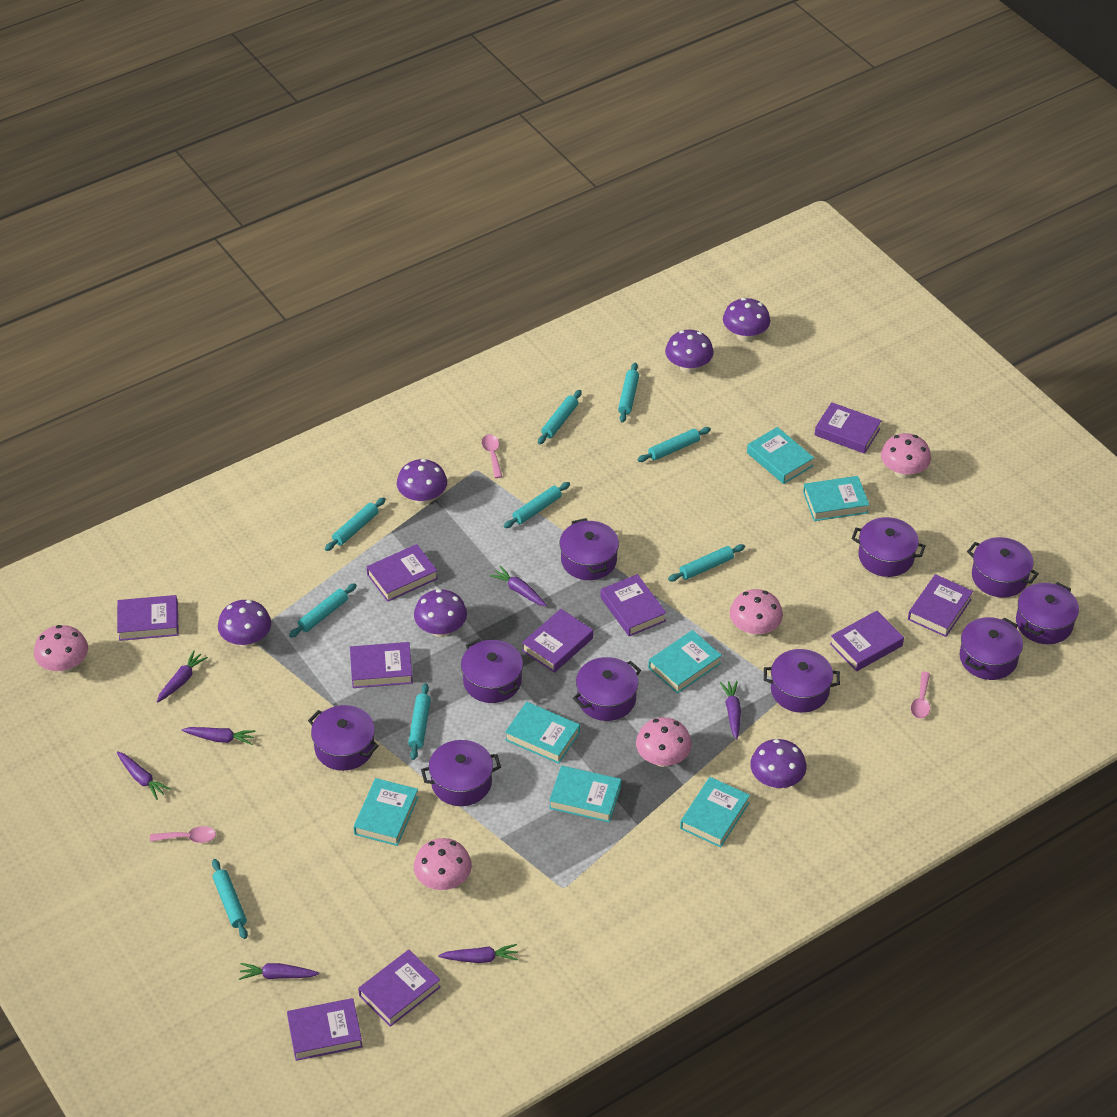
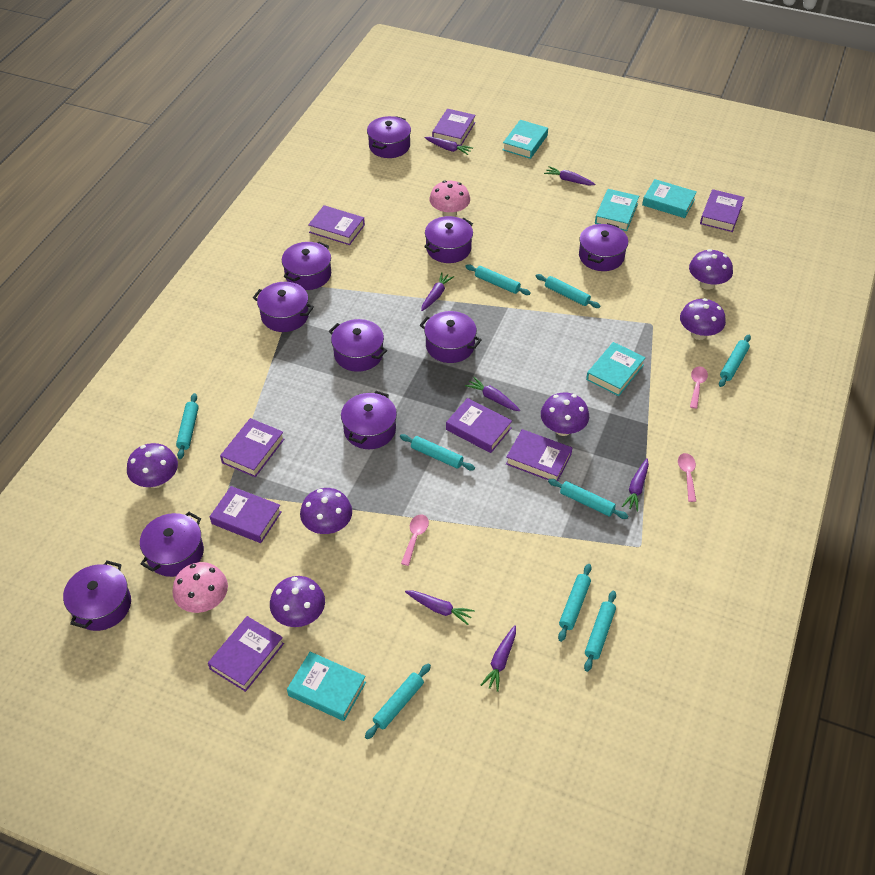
pink mushroom: 5 -> 2
purple book: 10 -> 8
turquoise book: 7 -> 5

